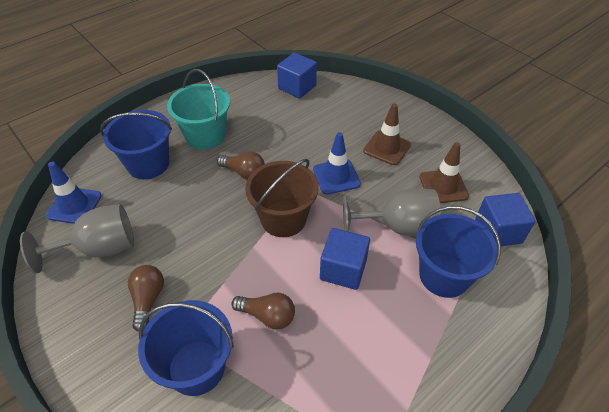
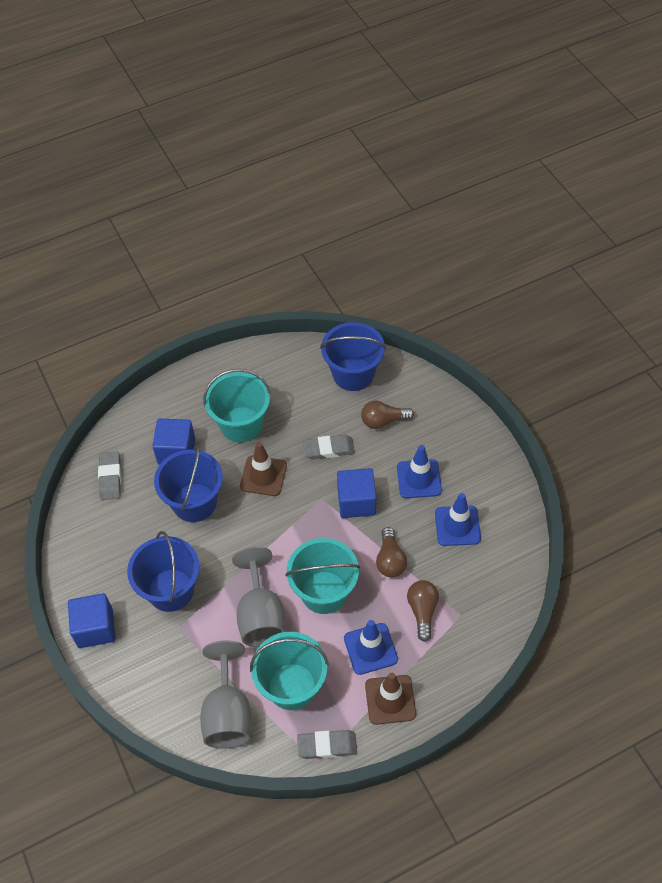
blue traffic cone: 2 -> 3
brown bucket: 1 -> 0
grey eraser: 0 -> 3
turquoise bucket: 1 -> 3

